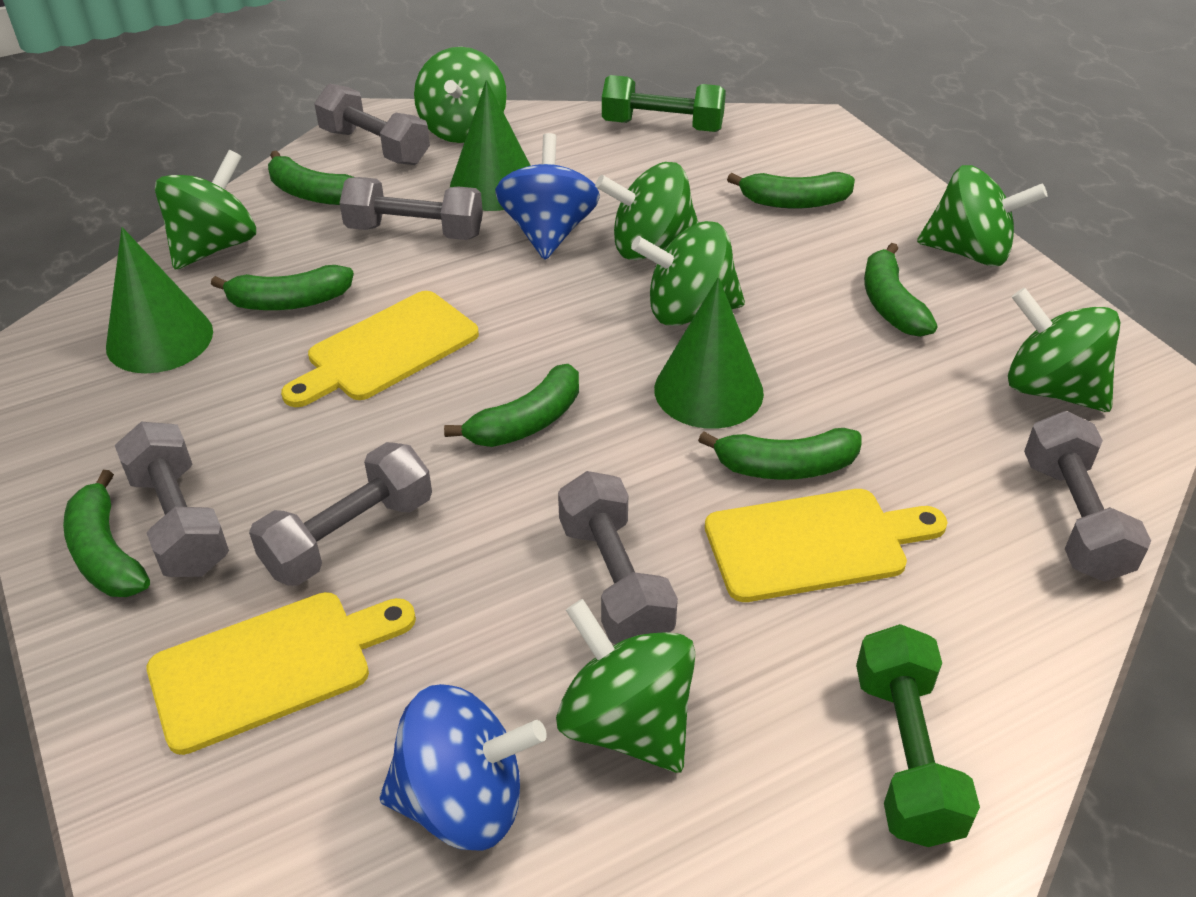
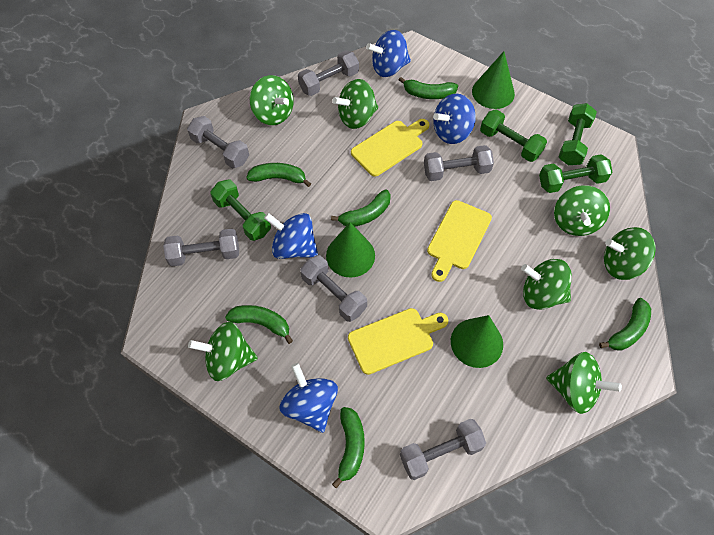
blue spinning top: 2 -> 4
green banana: 7 -> 6
green dumbbell: 2 -> 4

